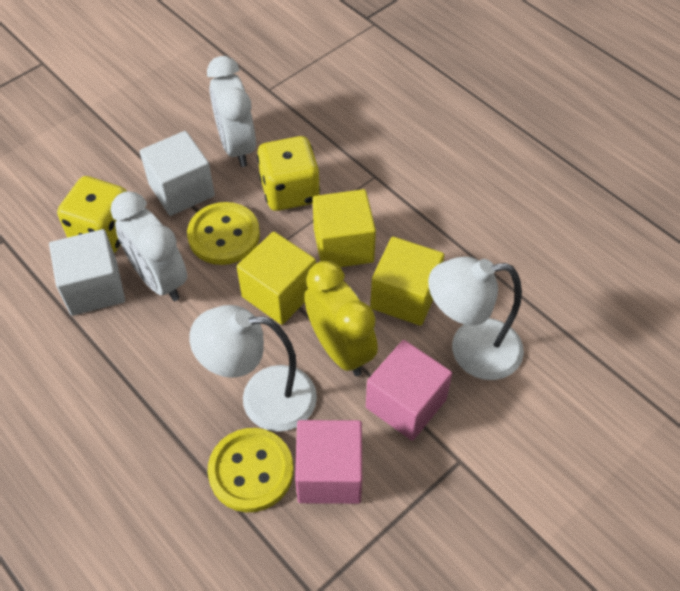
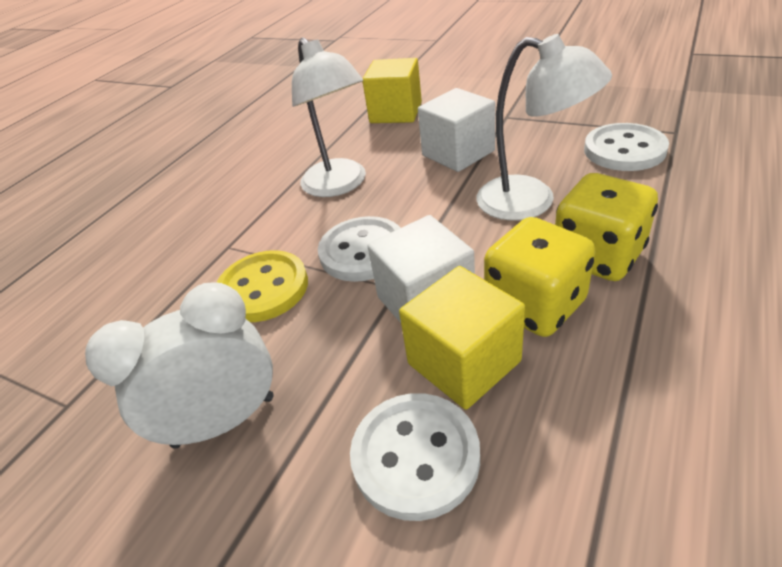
pink cube: 2 -> 0
white button: 0 -> 3
white clock: 2 -> 1
yellow button: 2 -> 1
yellow clock: 1 -> 0
yellow cube: 3 -> 2

